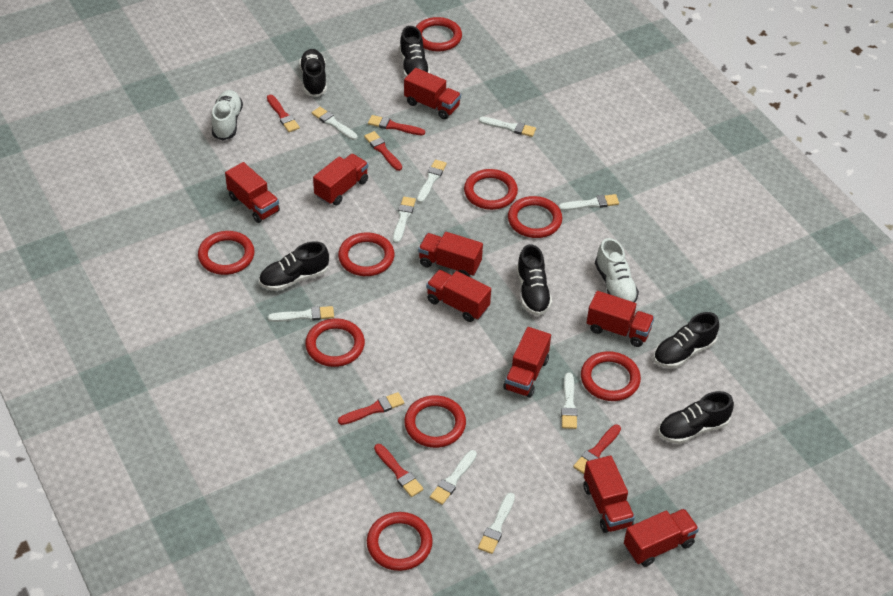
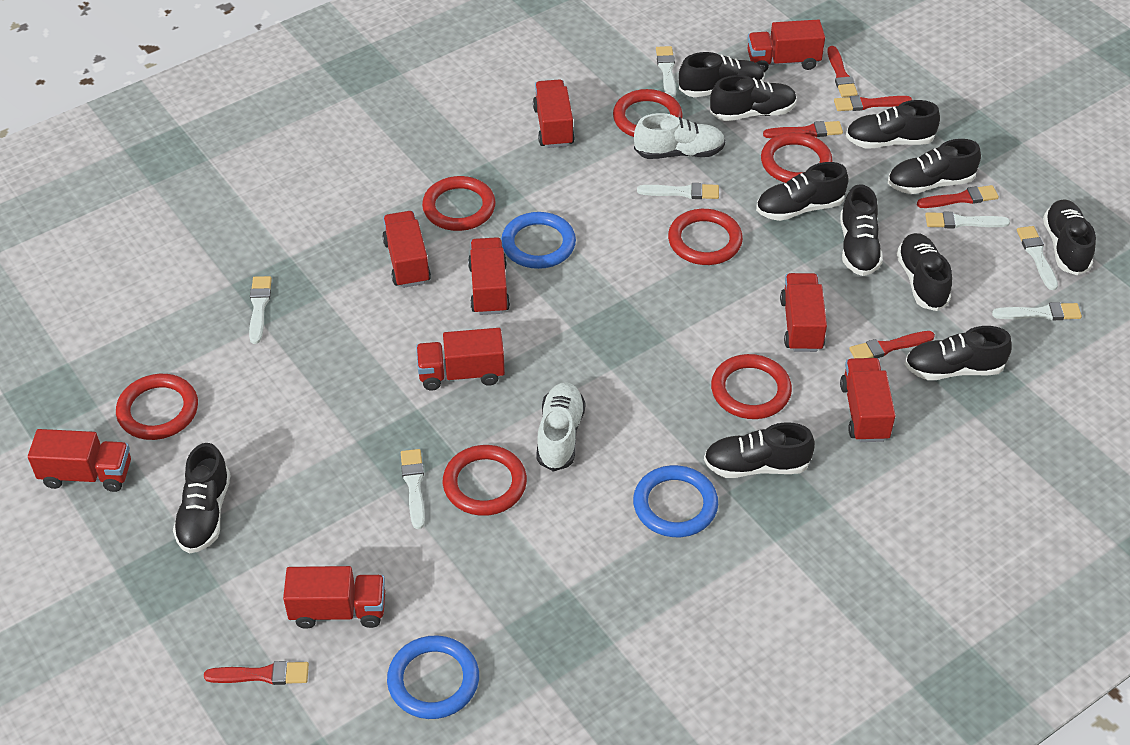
black shoe: 6 -> 11
blue ring: 0 -> 3
red ring: 9 -> 7
white brush: 9 -> 7

